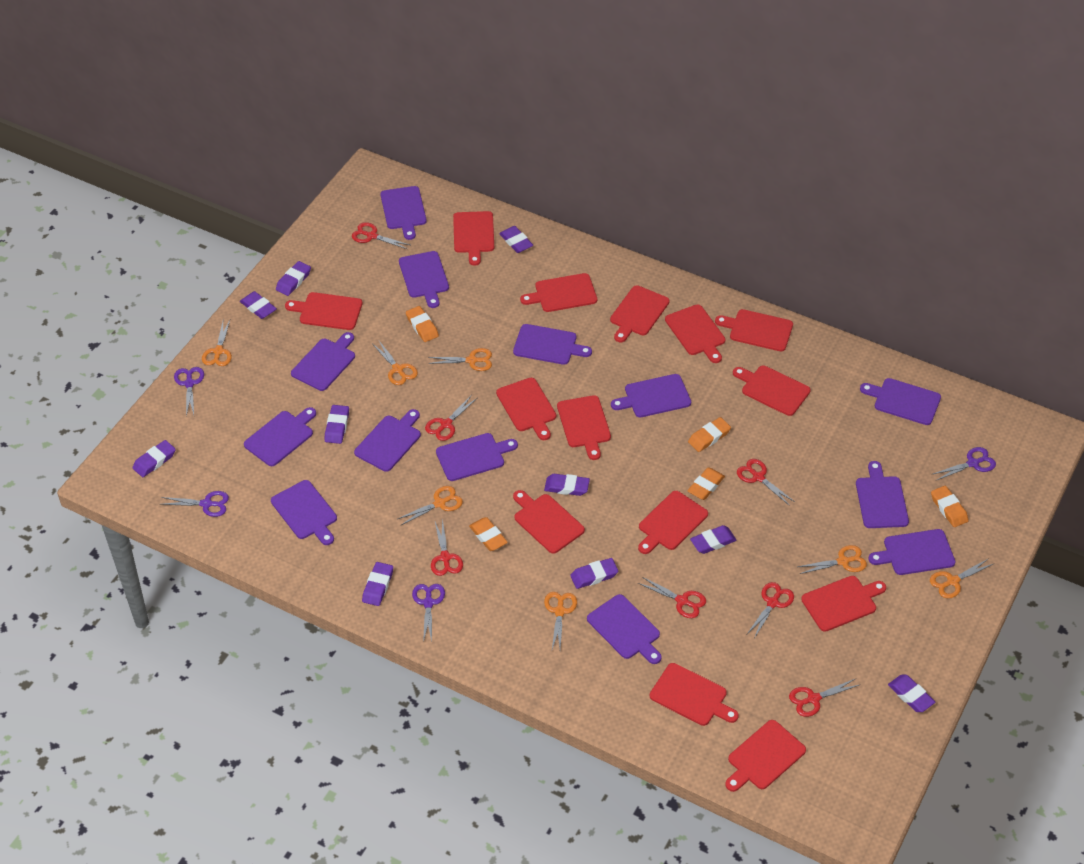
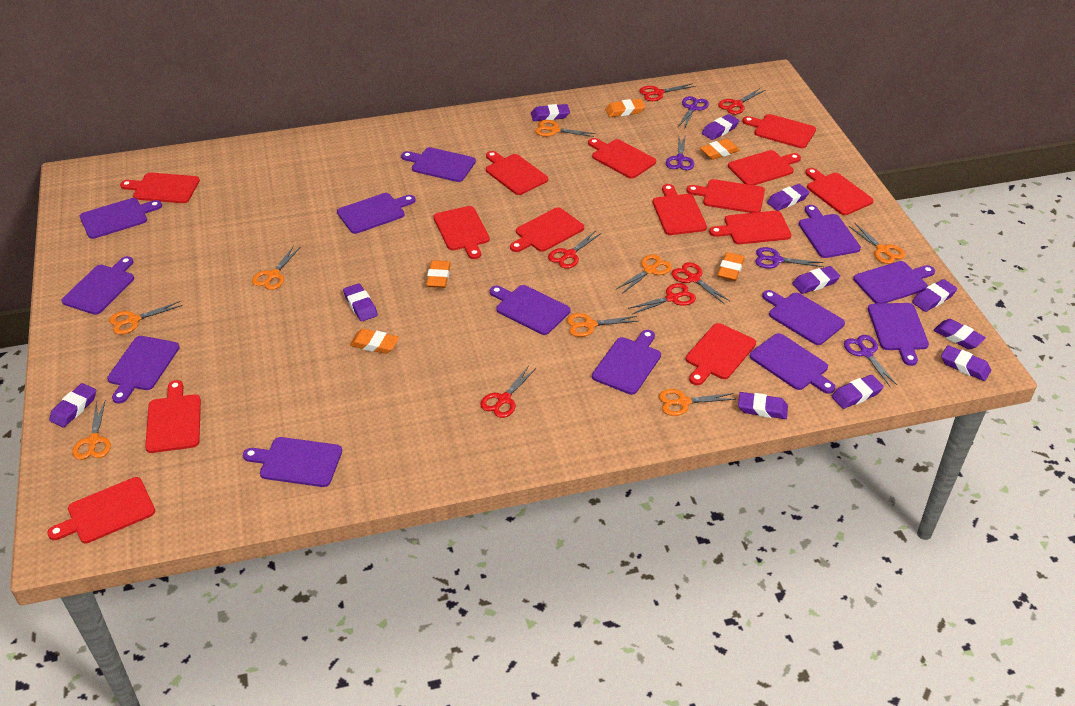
orange scissors: 7 -> 8
purple eraser: 10 -> 11
red scissors: 7 -> 6

